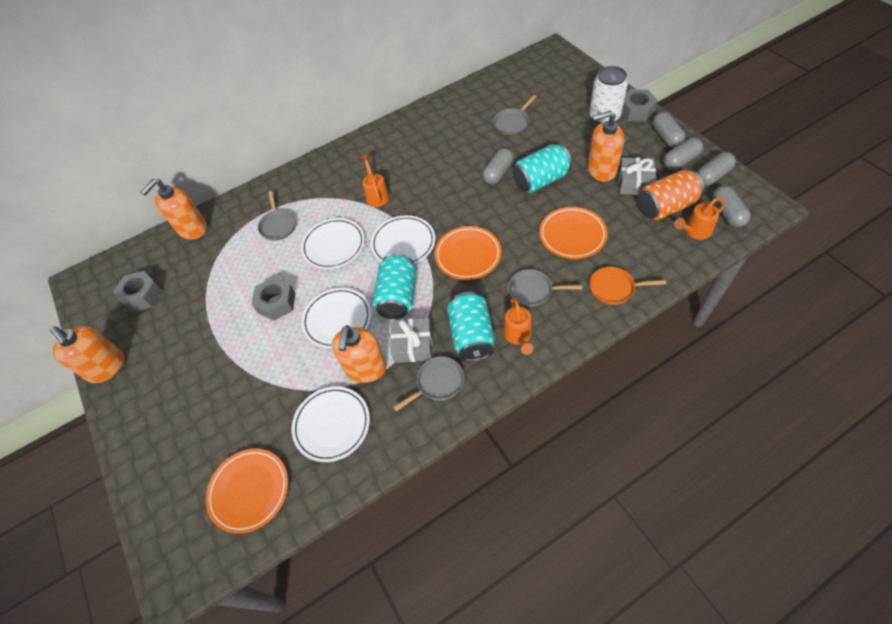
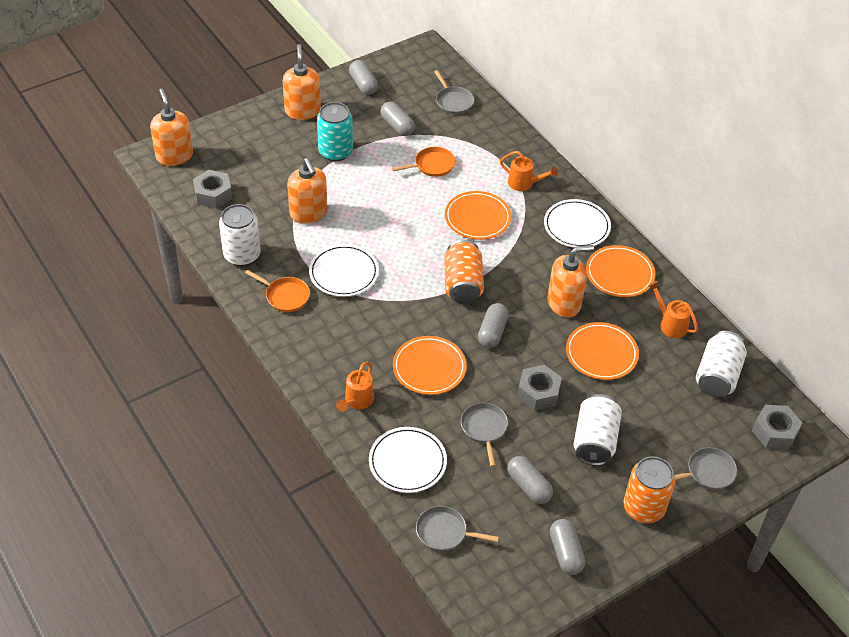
grey gift: 2 -> 0
orange can: 1 -> 2
orange pan: 1 -> 2
orange plate: 3 -> 4
turquoise can: 3 -> 1
white can: 1 -> 3
white plate: 4 -> 3

